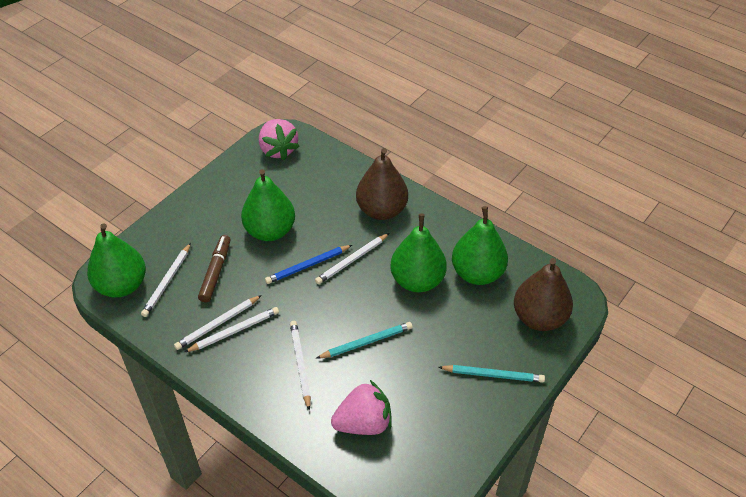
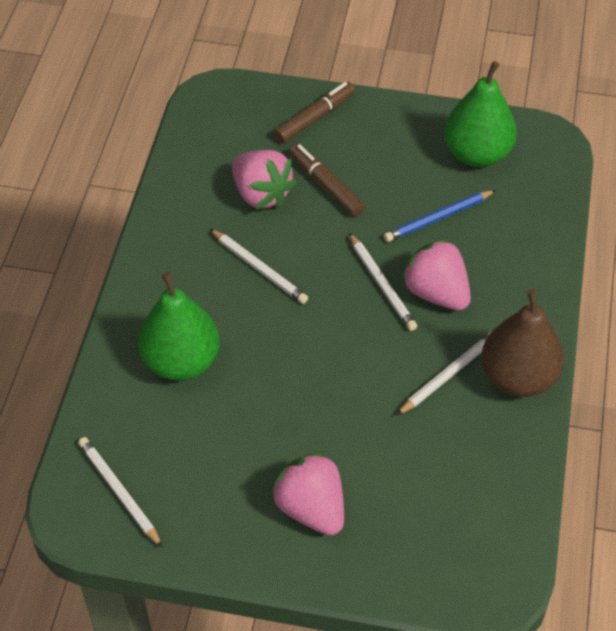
brown marker: 1 -> 2
brown pear: 2 -> 1
green pear: 4 -> 2
pink strawberry: 2 -> 3
turquoise pencil: 2 -> 0
white pencil: 5 -> 4

